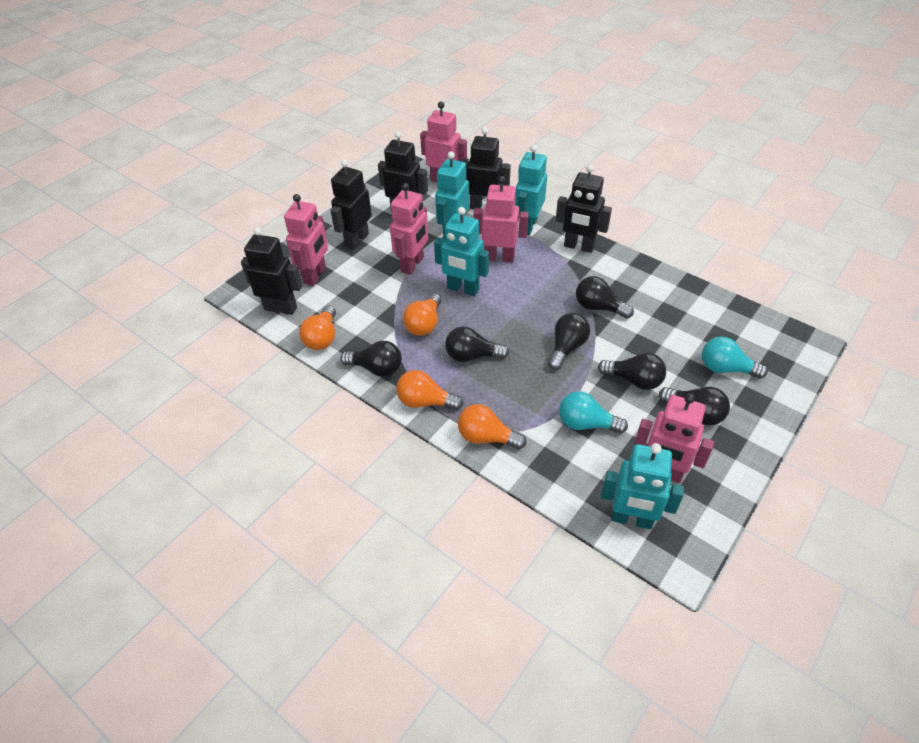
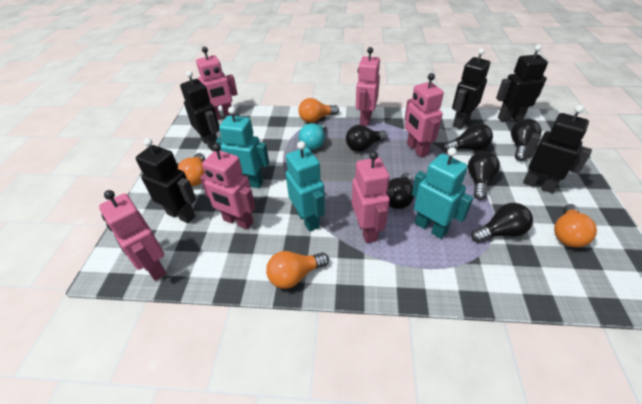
pink robot: 5 -> 6
turquoise light bulb: 2 -> 1
turquoise robot: 4 -> 3

